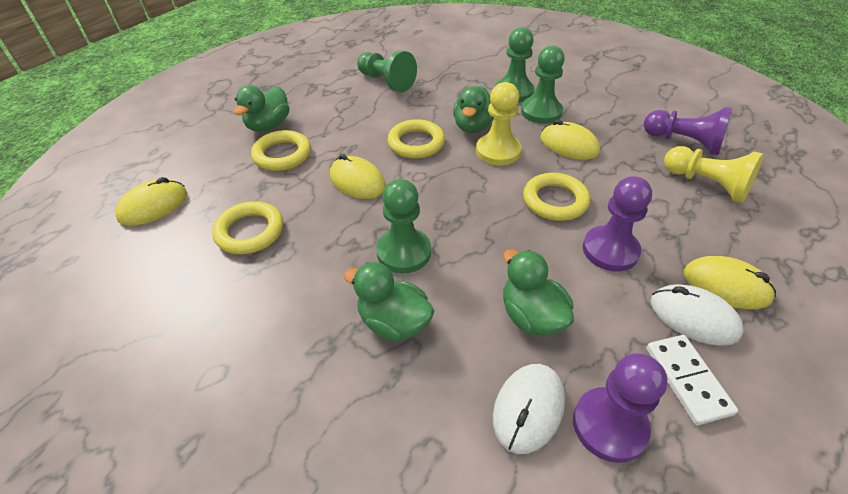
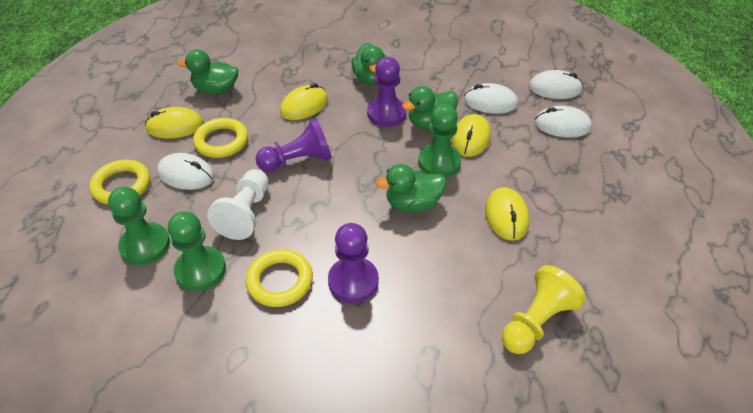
green pawn: 4 -> 3
white domino: 1 -> 0
white mouse: 2 -> 4
white pawn: 0 -> 1
yellow pawn: 2 -> 1
yellow ring: 4 -> 3

